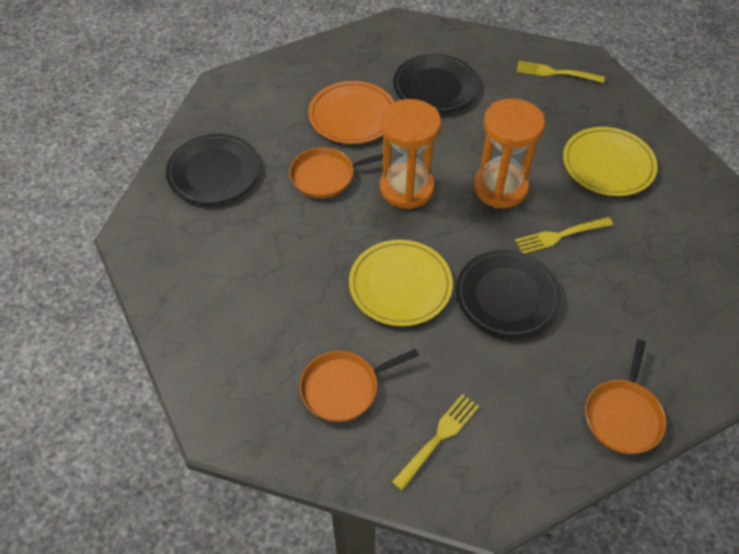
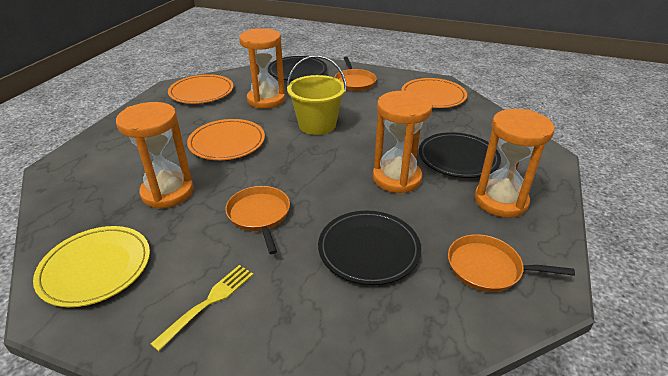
orange hourglass: 2 -> 4
orange plate: 1 -> 3
yellow bucket: 0 -> 1
yellow fork: 3 -> 1
yellow plate: 2 -> 1

